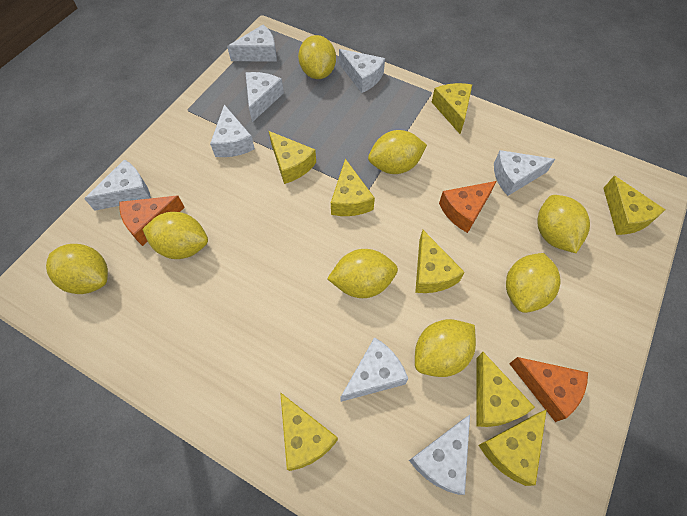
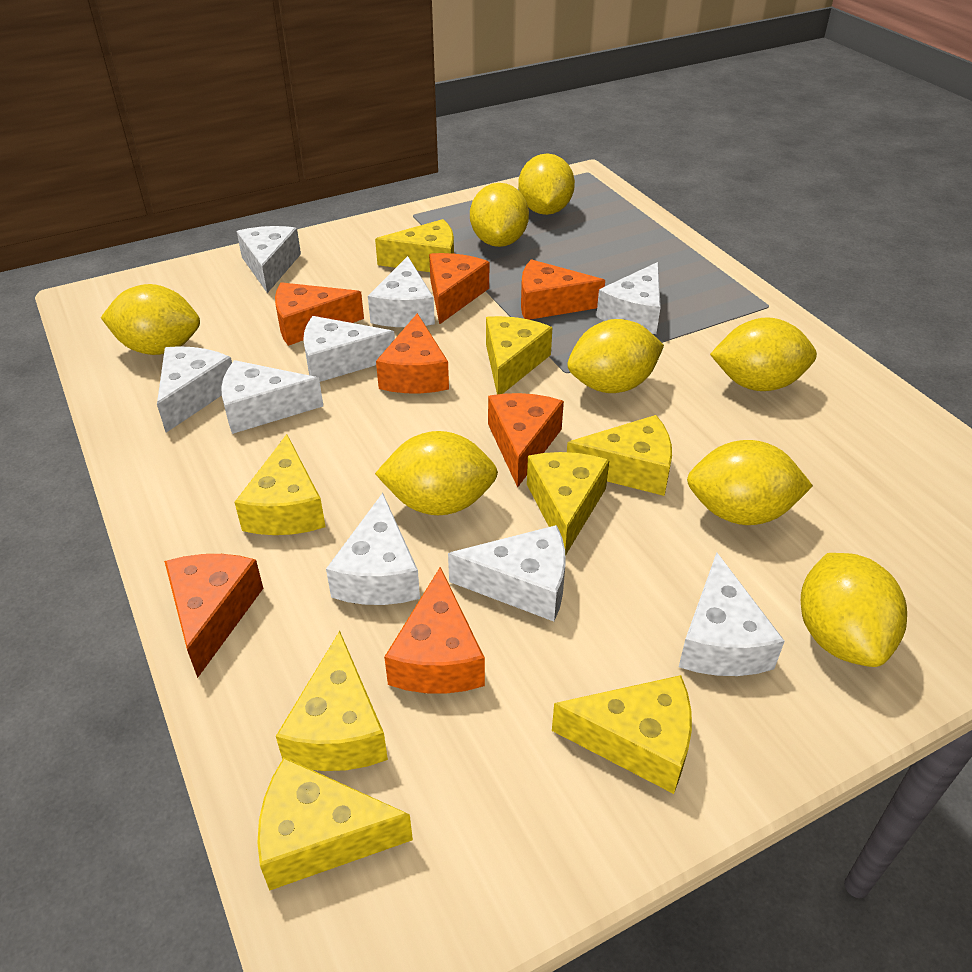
orange cheese: 3 -> 7
white cheese: 8 -> 9

